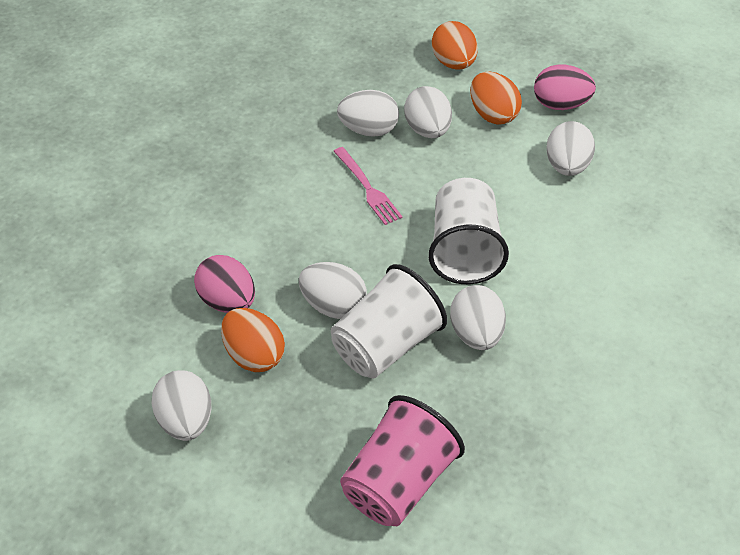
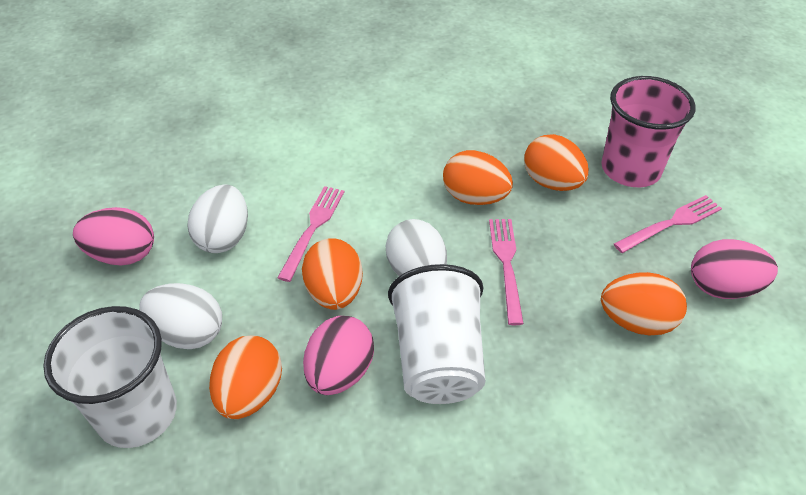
orange egg: 3 -> 5
pink egg: 2 -> 3
pink fork: 1 -> 3
white egg: 6 -> 3

